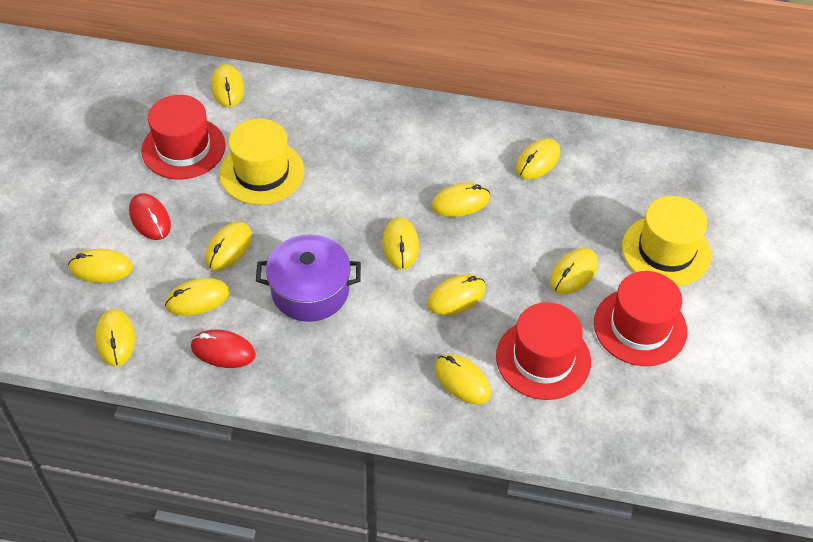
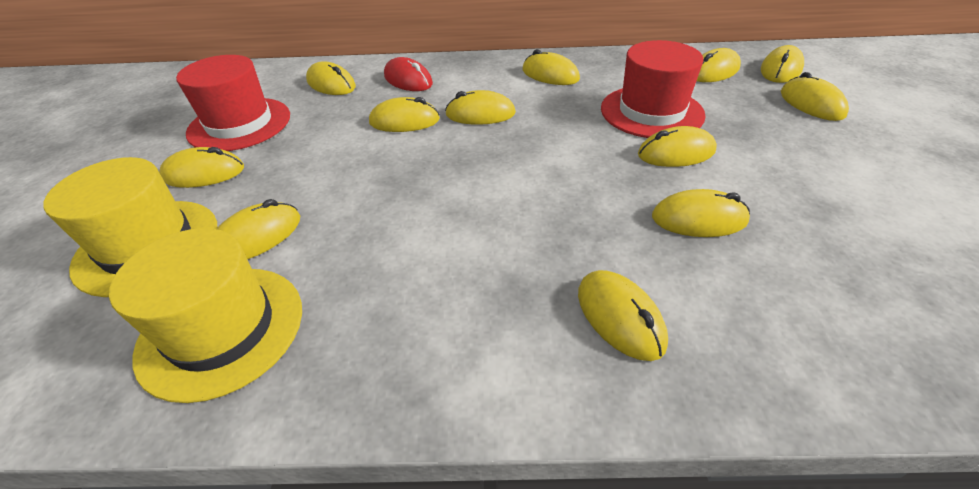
purple pot: 1 -> 0
red hat: 3 -> 2
red mouse: 2 -> 1
yellow mouse: 11 -> 12

